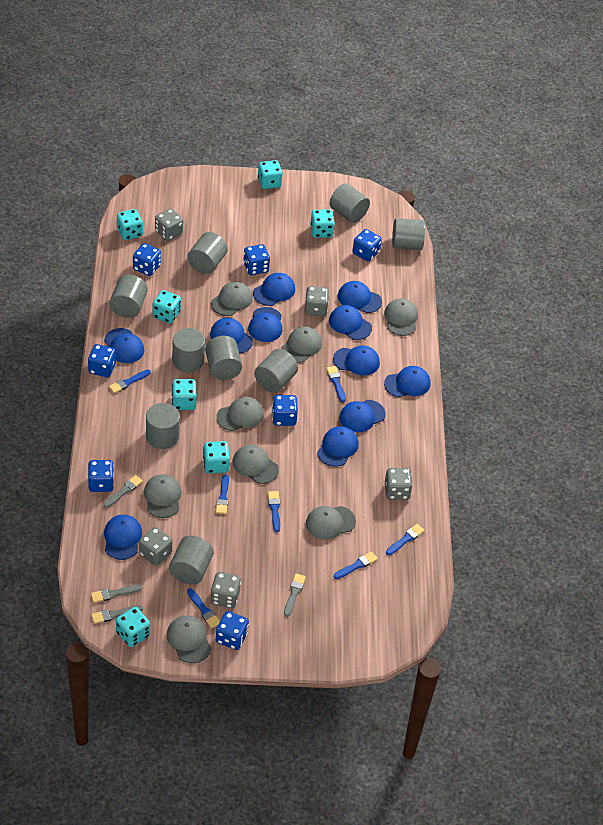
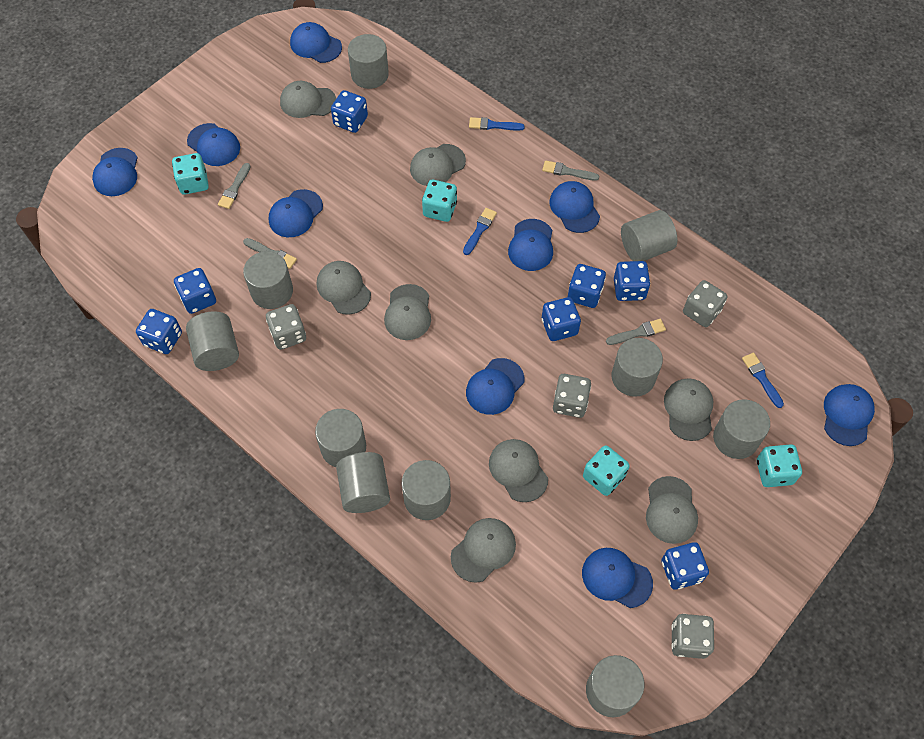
blue brush: 7 -> 3
blue cap: 11 -> 9
grey cylinder: 9 -> 10
grey dice: 5 -> 4
turquoise dice: 7 -> 4

